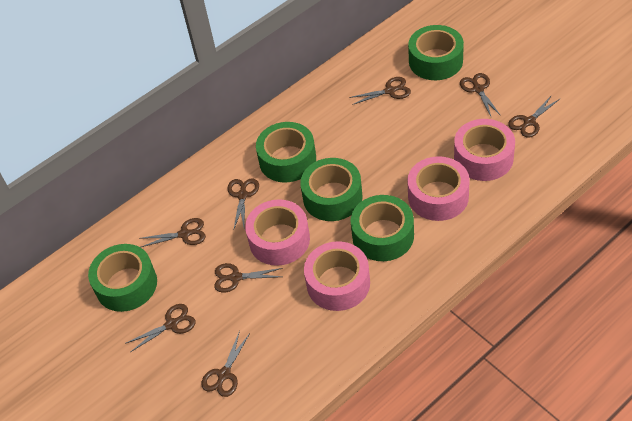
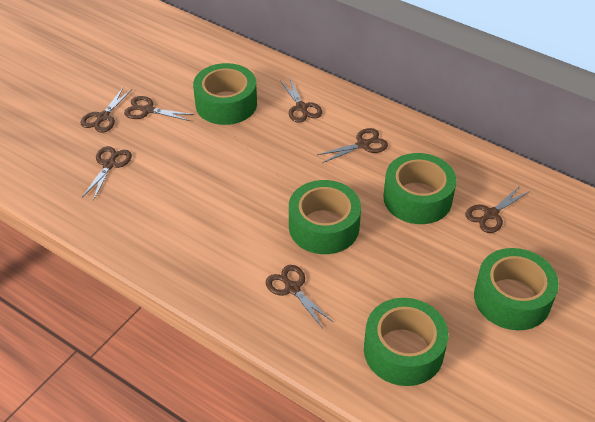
brown scissors: 8 -> 7
pink tape: 4 -> 0

